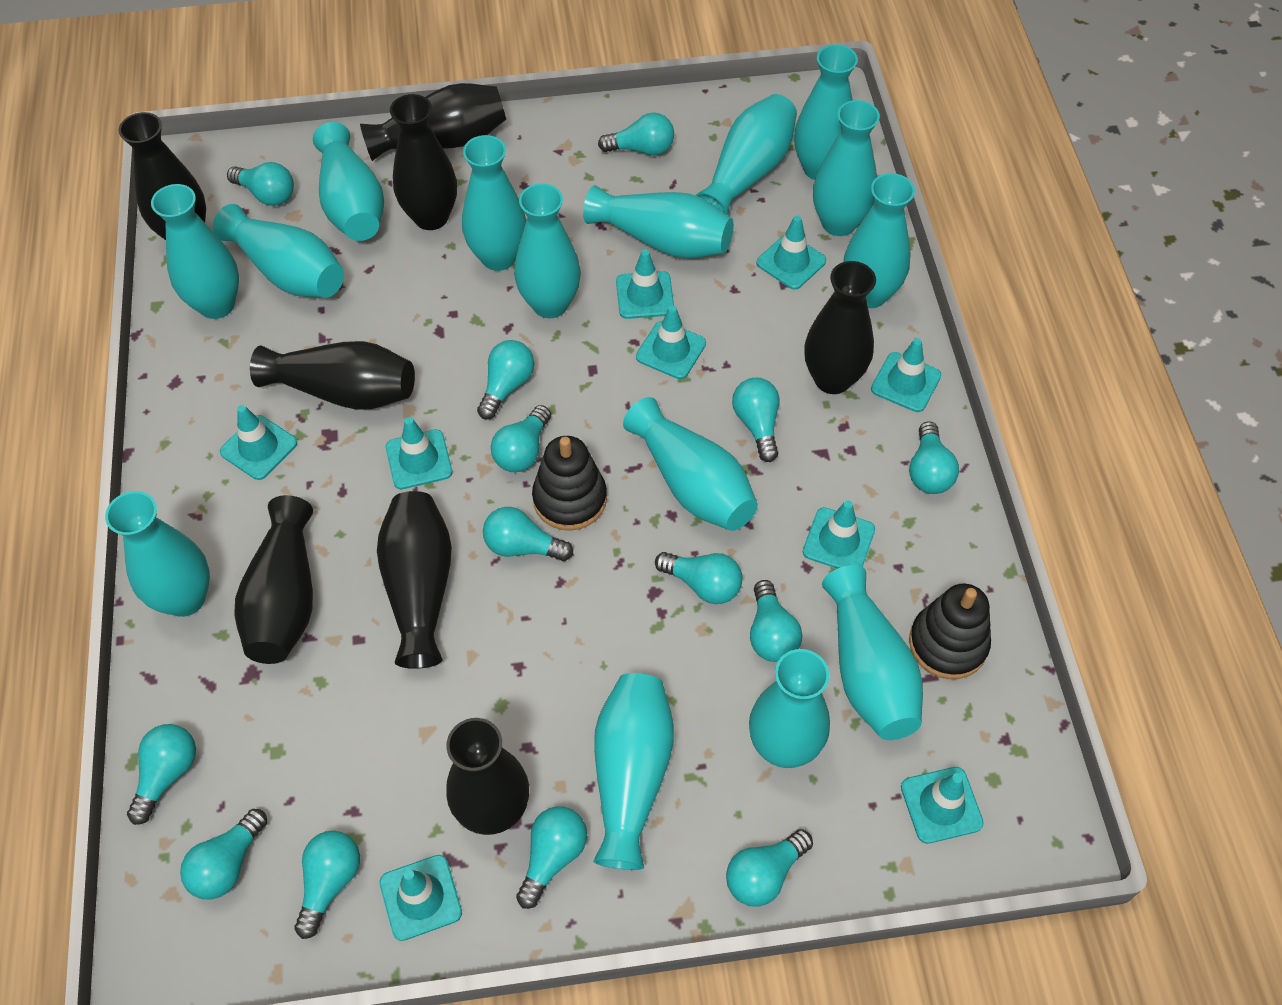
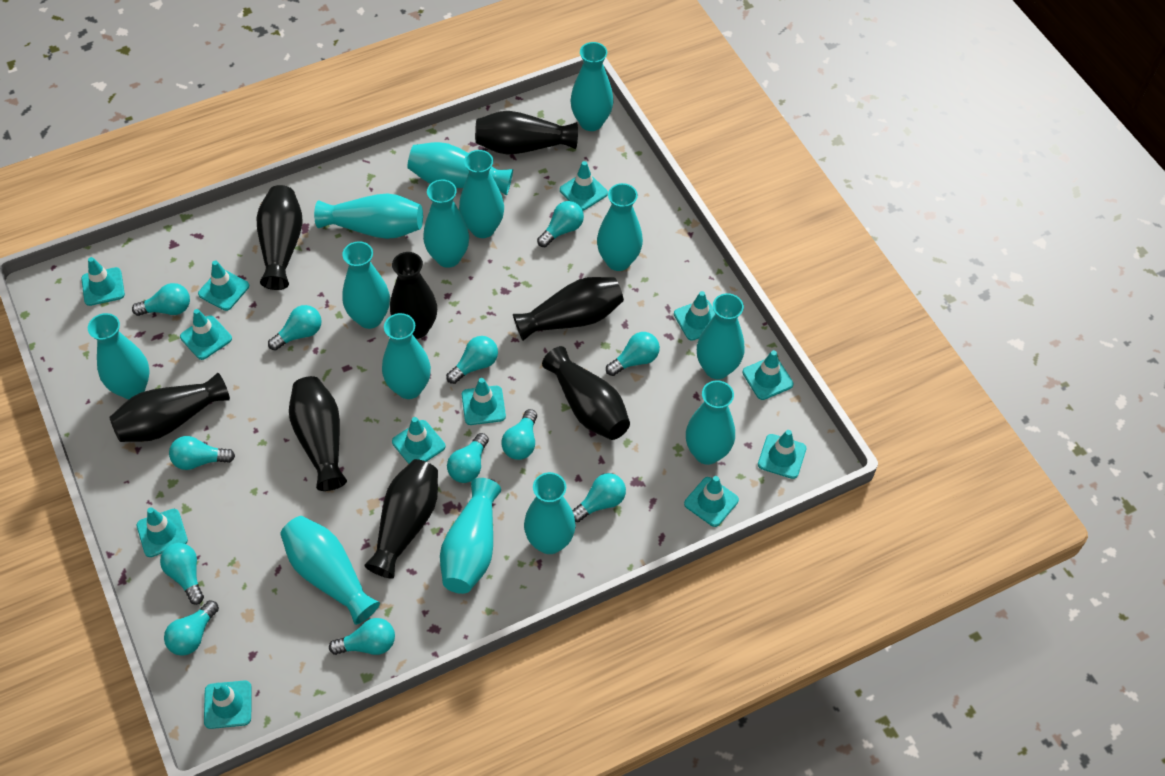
black stacking toy: 2 -> 0
turquoise light bulb: 14 -> 12
turquoise traffic cone: 9 -> 12
turquoise vase: 15 -> 14

